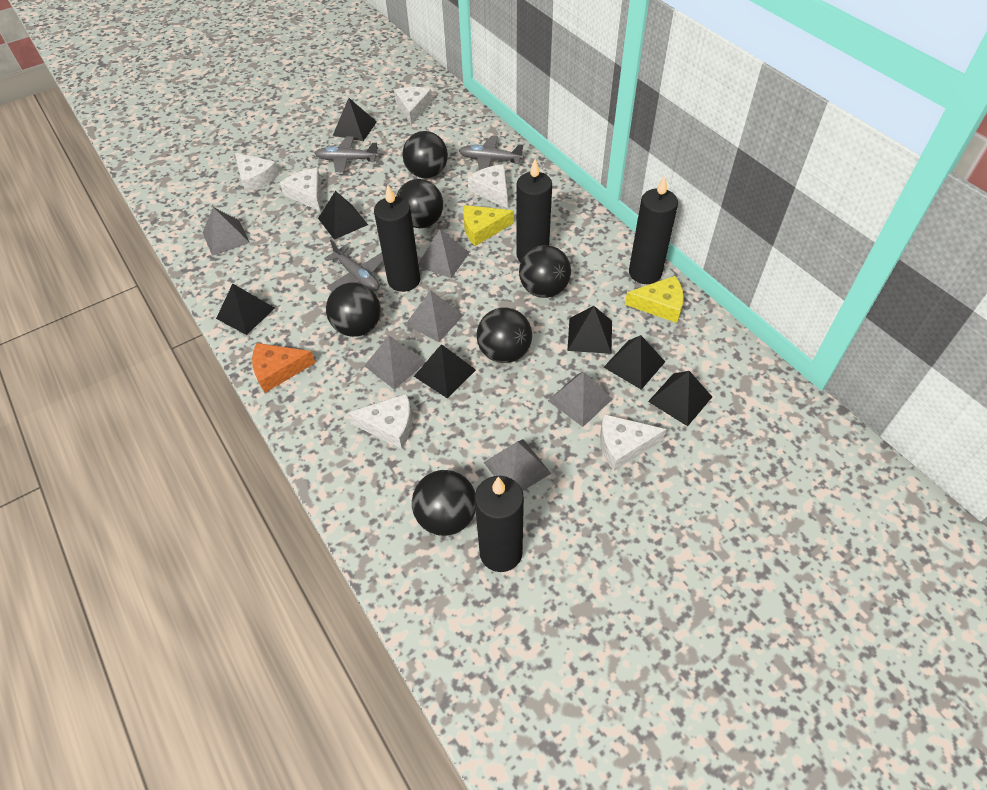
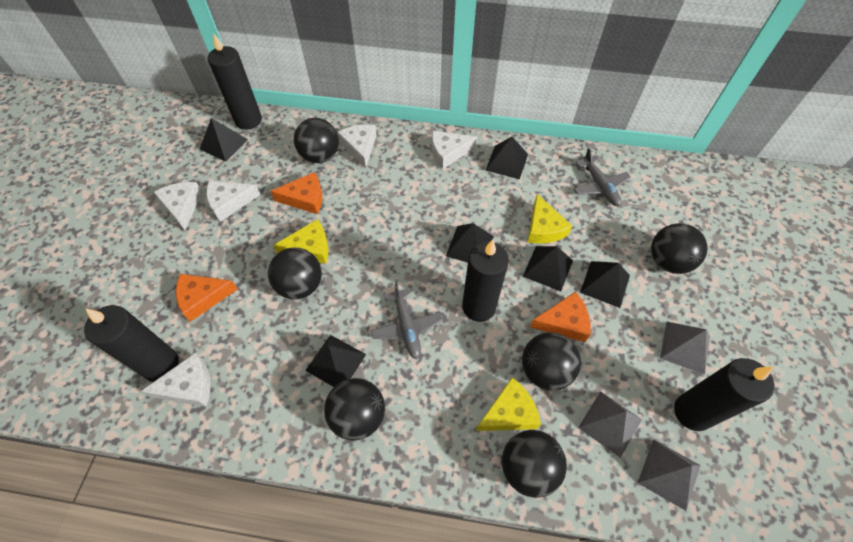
black pyramid: 7 -> 6
grey plane: 3 -> 2
grey pyramid: 6 -> 3
orange cheese: 1 -> 3
white cheese: 6 -> 5
yellow cheese: 2 -> 3

